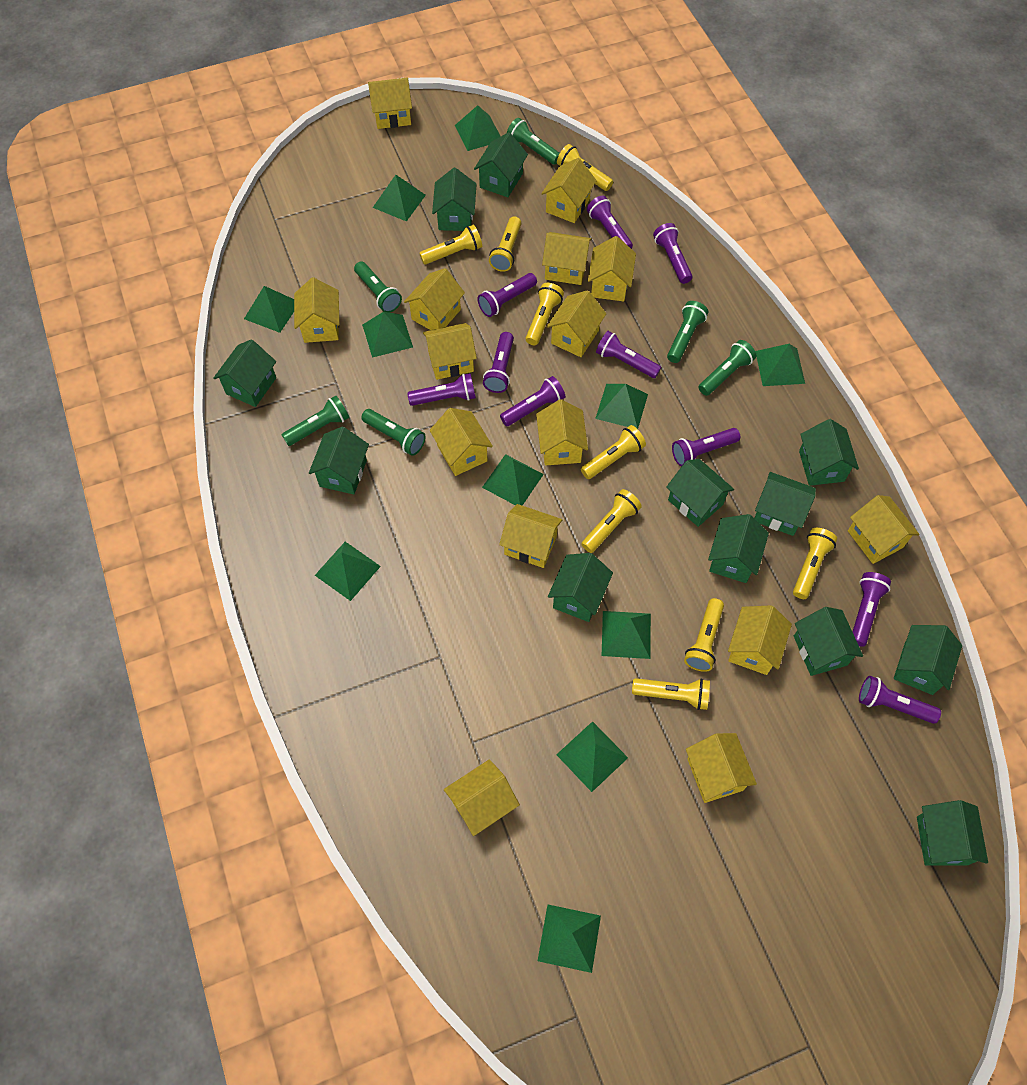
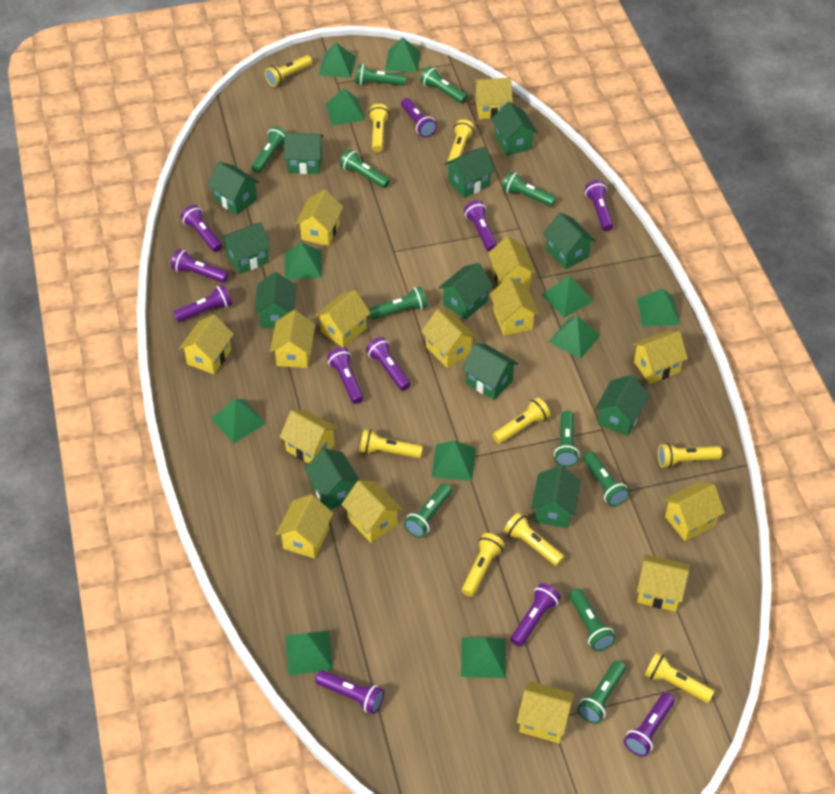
green flashlight: 6 -> 11
purple flashlight: 10 -> 11

